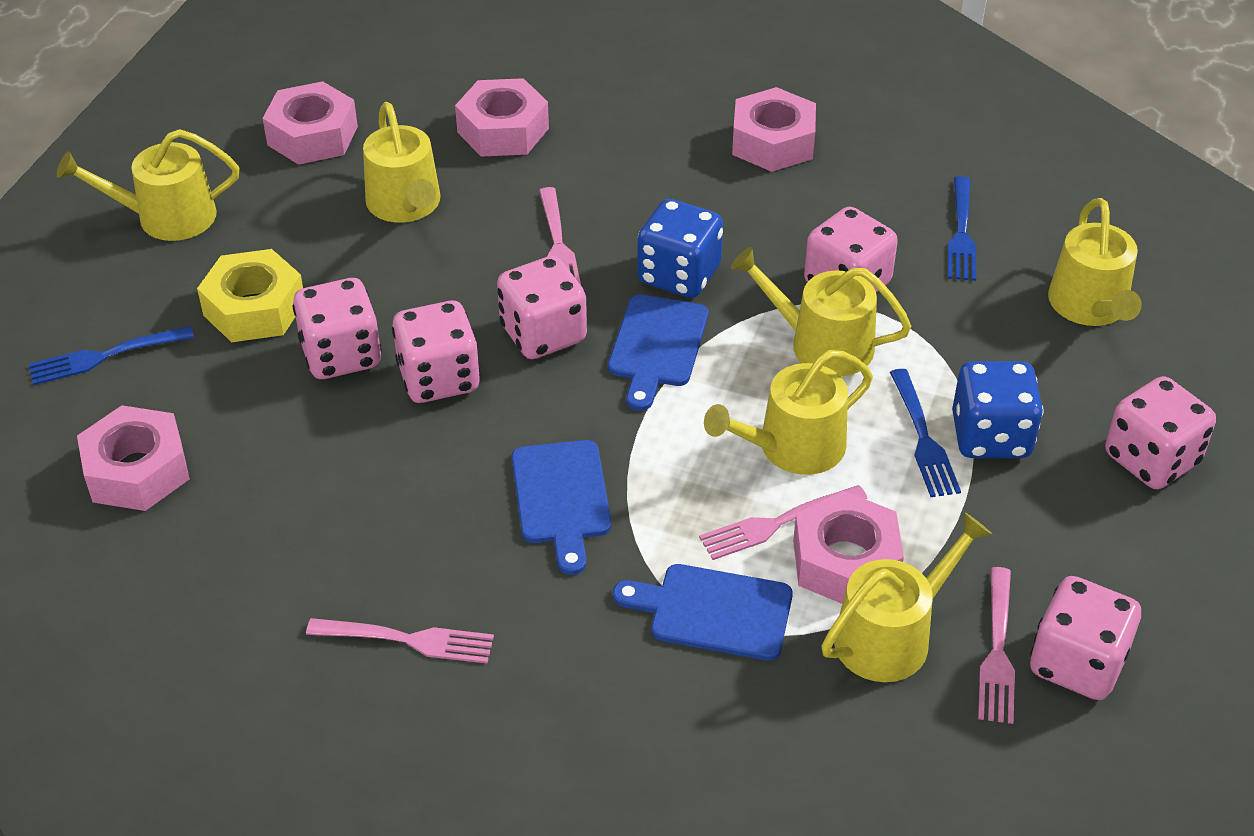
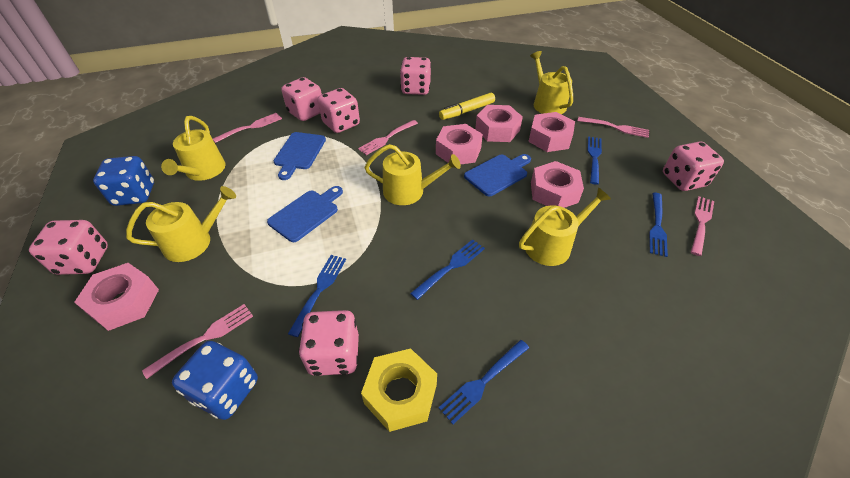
blue fork: 3 -> 5
pink fork: 4 -> 5
yellow marker: 0 -> 1
yellow watering can: 6 -> 5

